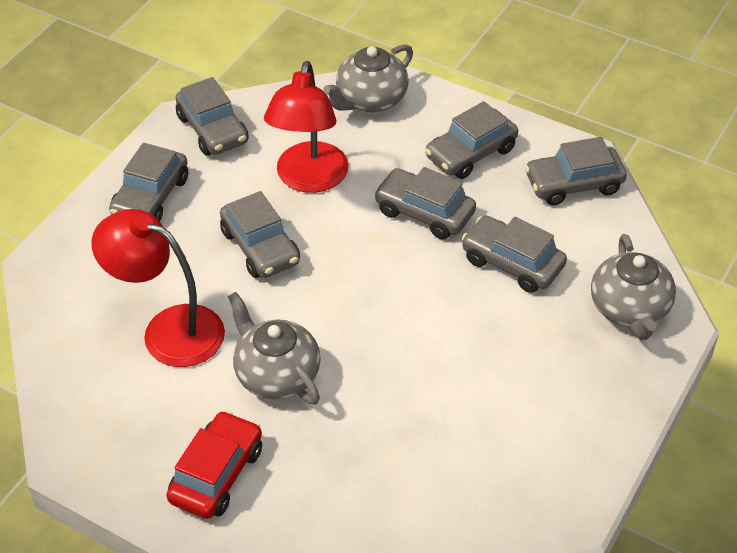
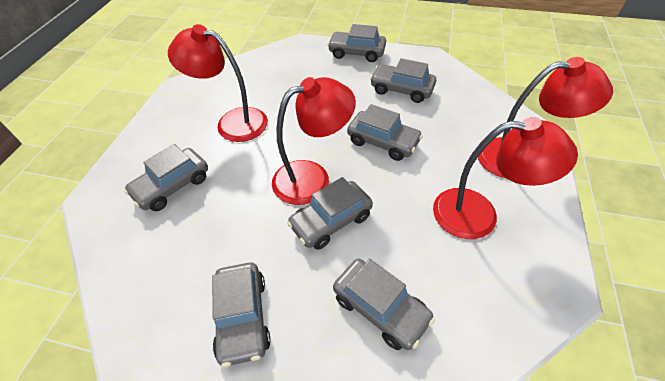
grey teapot: 3 -> 0
red car: 1 -> 0
red lamp: 2 -> 4

